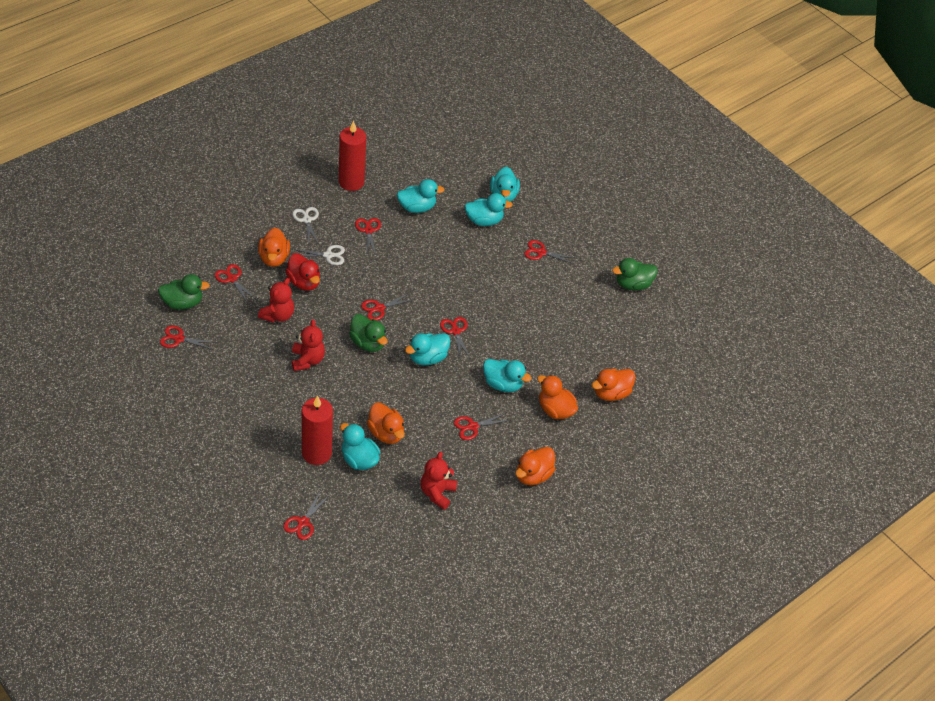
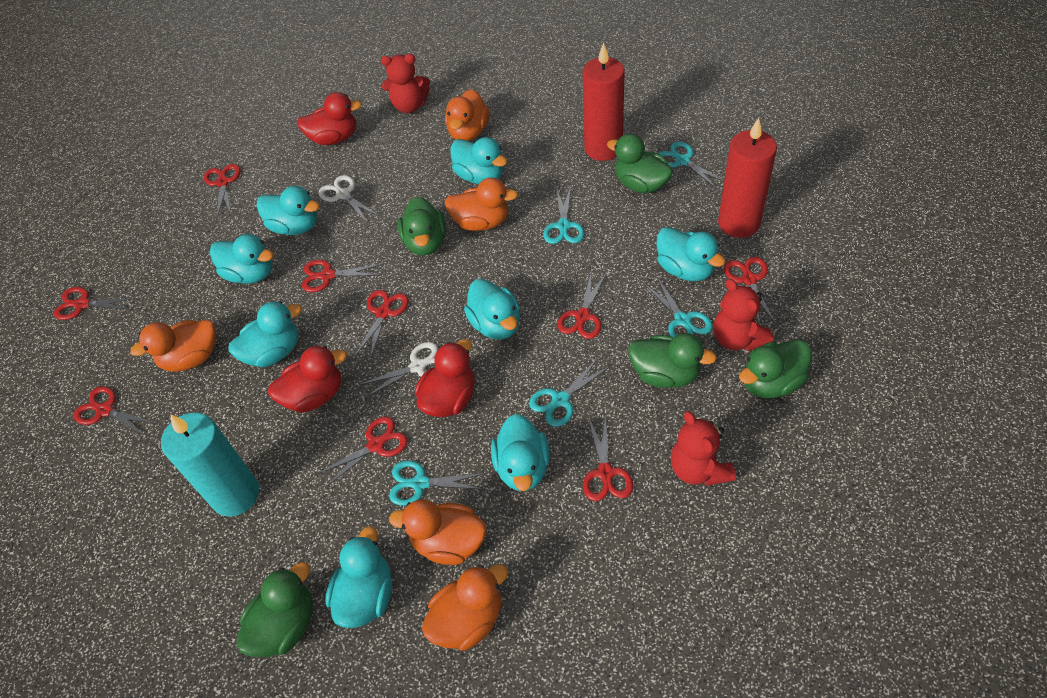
green duck: 3 -> 5
red duck: 1 -> 3
red scissors: 8 -> 9
turquoise candle: 0 -> 1
turquoise duck: 6 -> 8
turquoise scissors: 0 -> 5

